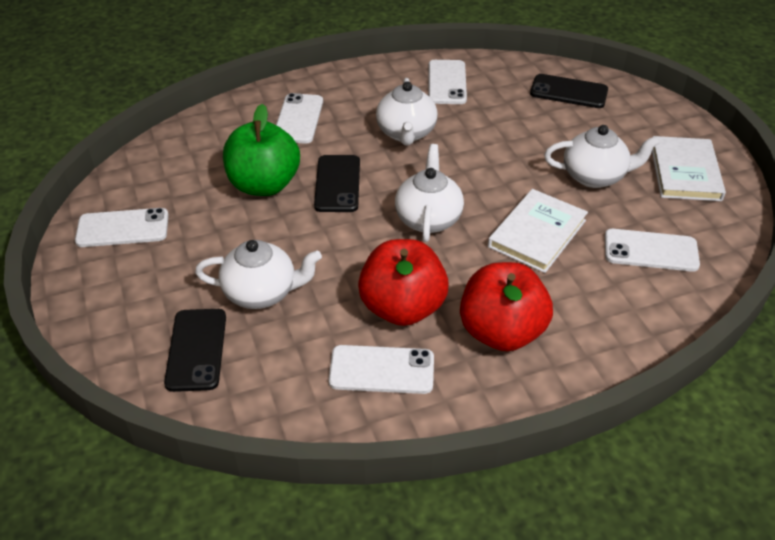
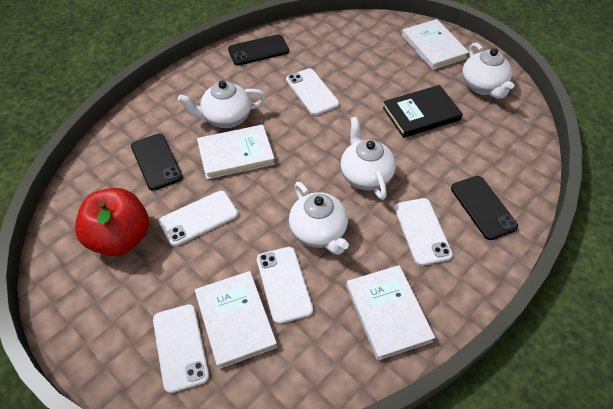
black book: 0 -> 1
green apple: 1 -> 0
red apple: 2 -> 1
white book: 2 -> 4

